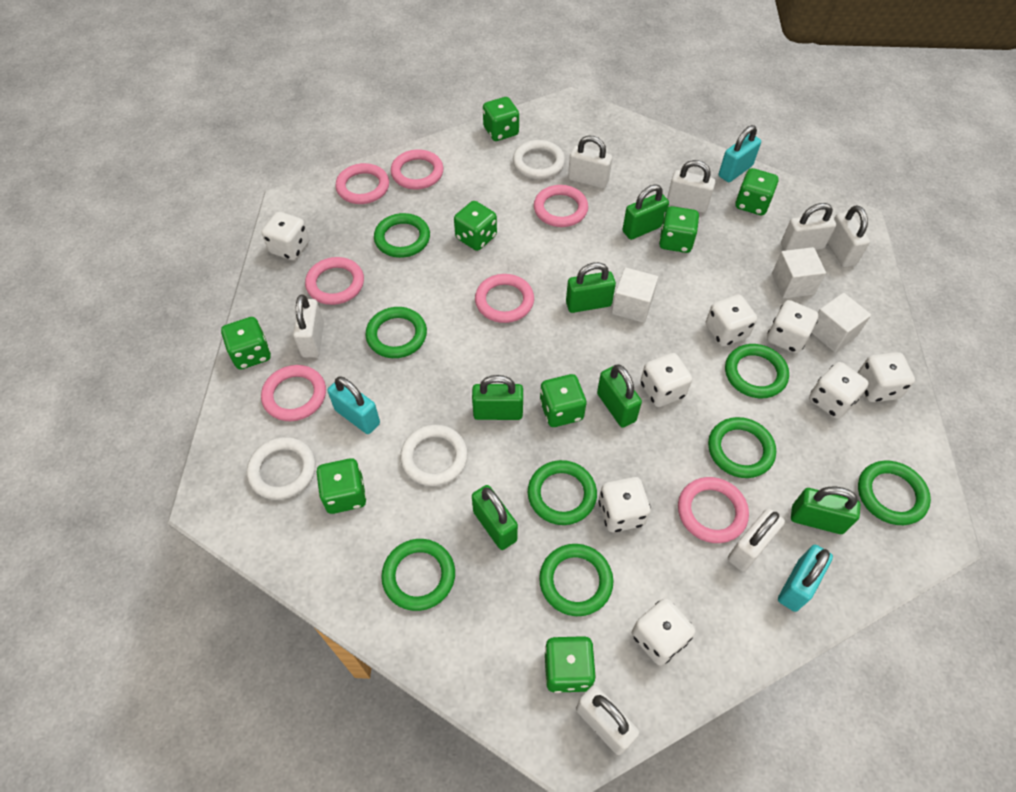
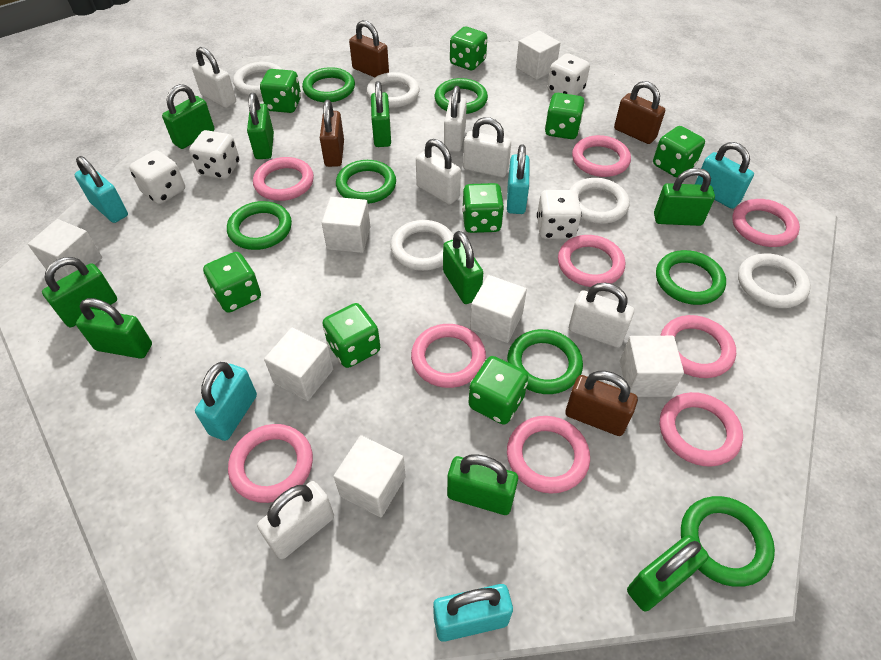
brown padlock: 0 -> 4
green padlock: 6 -> 9
green ring: 8 -> 7
pink ring: 7 -> 9
turquoise padlock: 3 -> 5
white cube: 3 -> 7
white dice: 8 -> 4
white padlock: 7 -> 6
white ring: 3 -> 5

